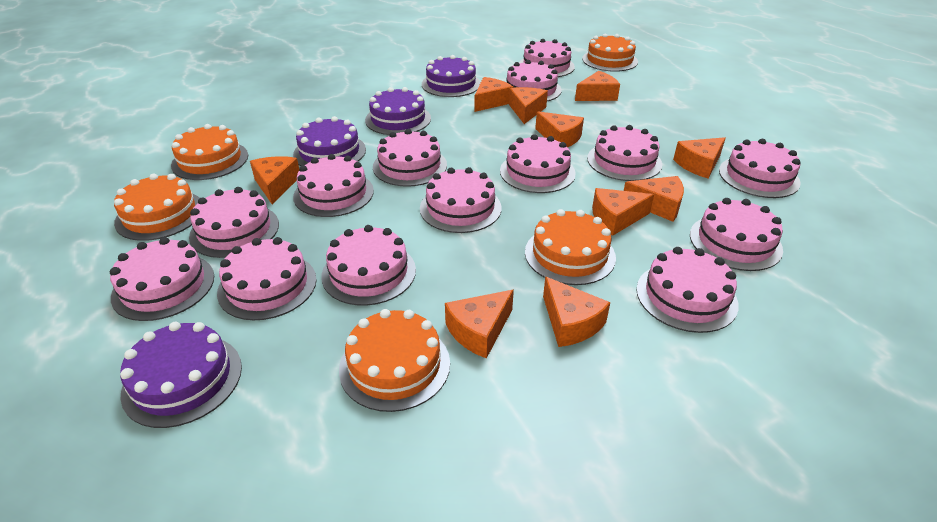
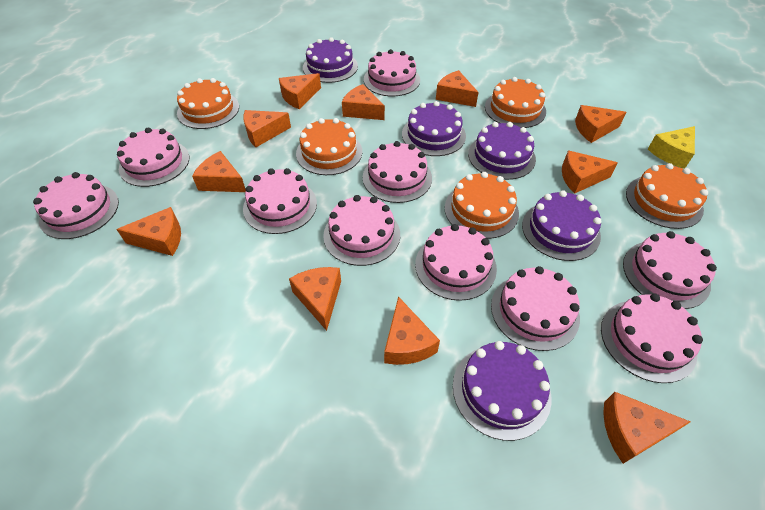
orange cheese: 10 -> 11
pink cake: 14 -> 10
purple cake: 4 -> 5
yellow cheese: 0 -> 1

